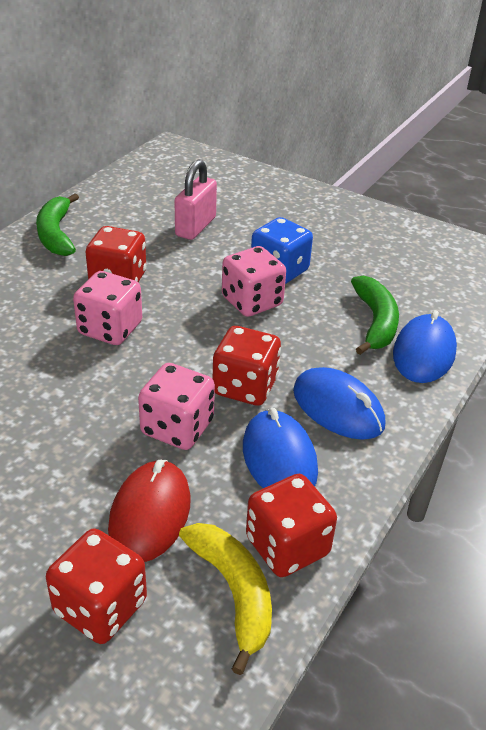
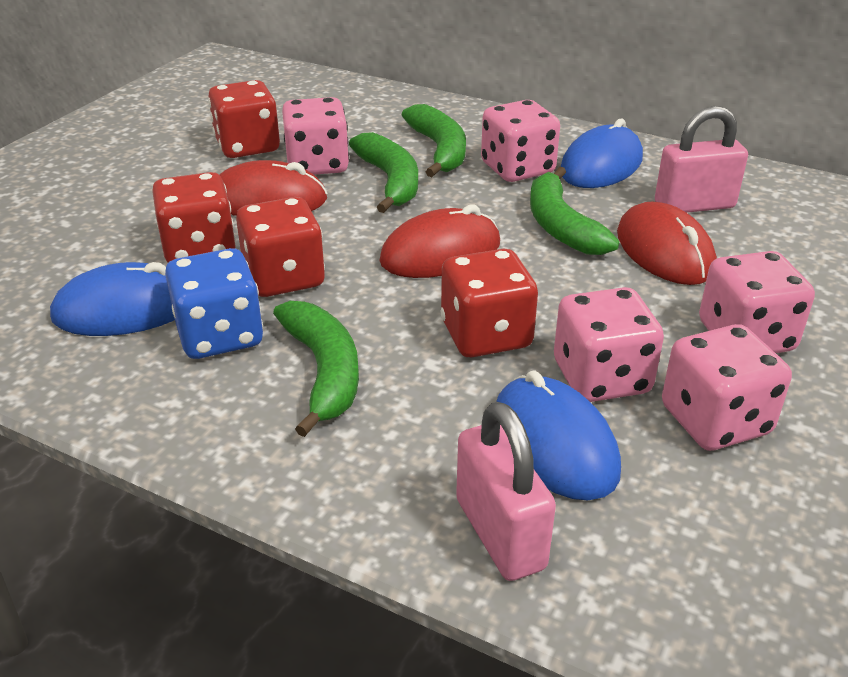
green banana: 2 -> 4
pink dice: 3 -> 5
pink padlock: 1 -> 2
red mouse: 1 -> 3
yellow banana: 1 -> 0

